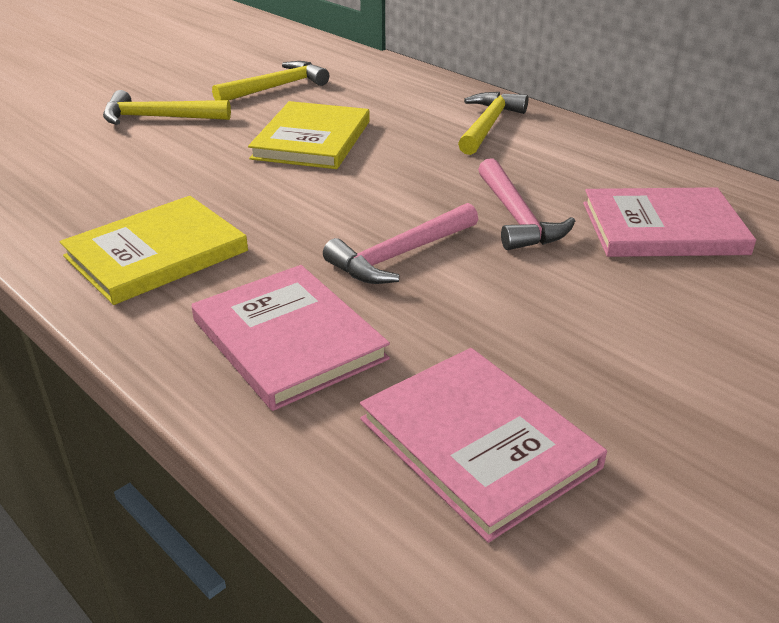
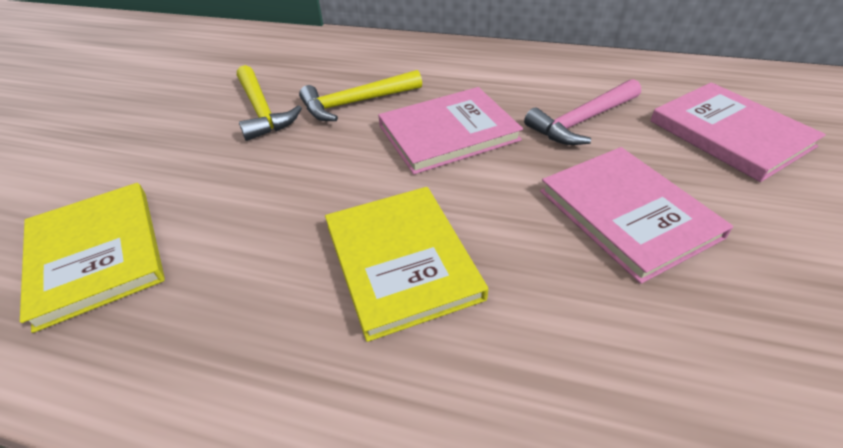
pink hammer: 2 -> 1
yellow hammer: 3 -> 2

